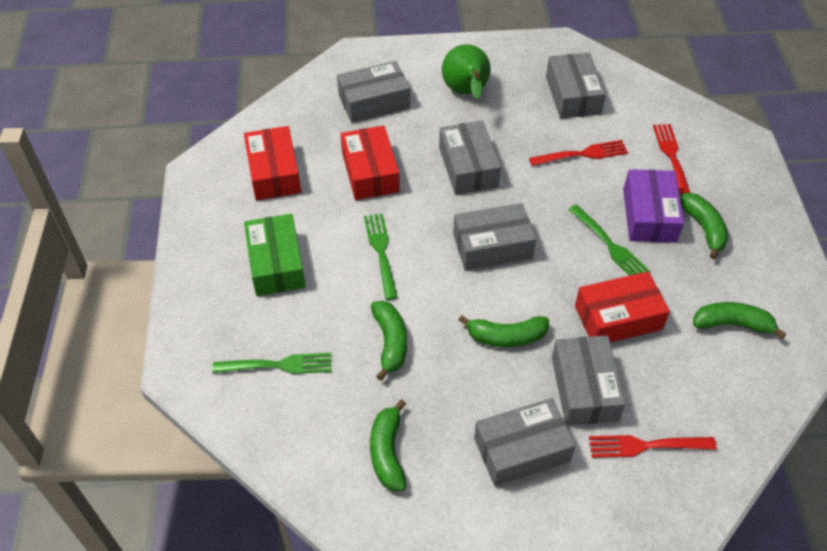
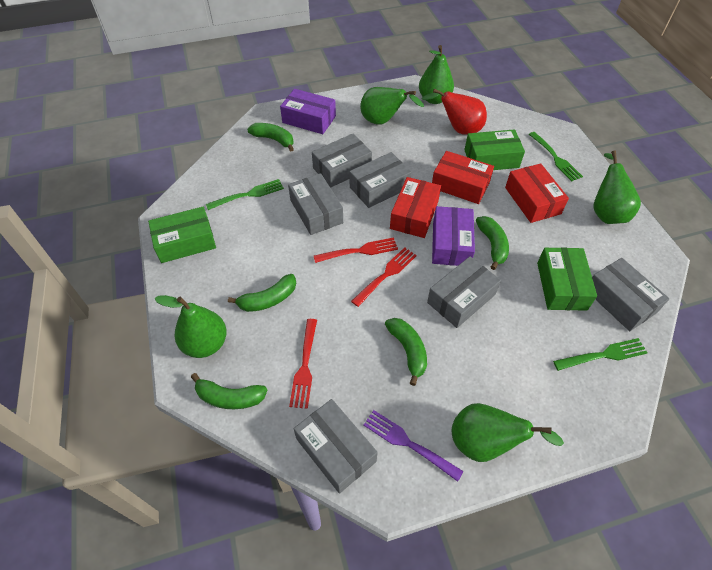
green box: 1 -> 3
green pear: 1 -> 5
purple box: 1 -> 2
purple fork: 0 -> 1
red pear: 0 -> 1

